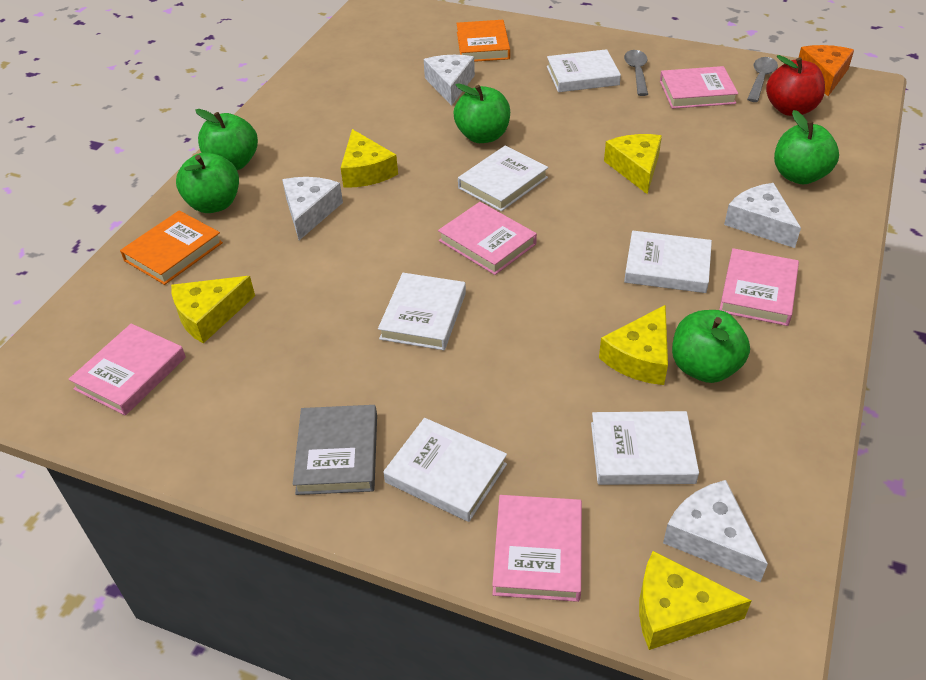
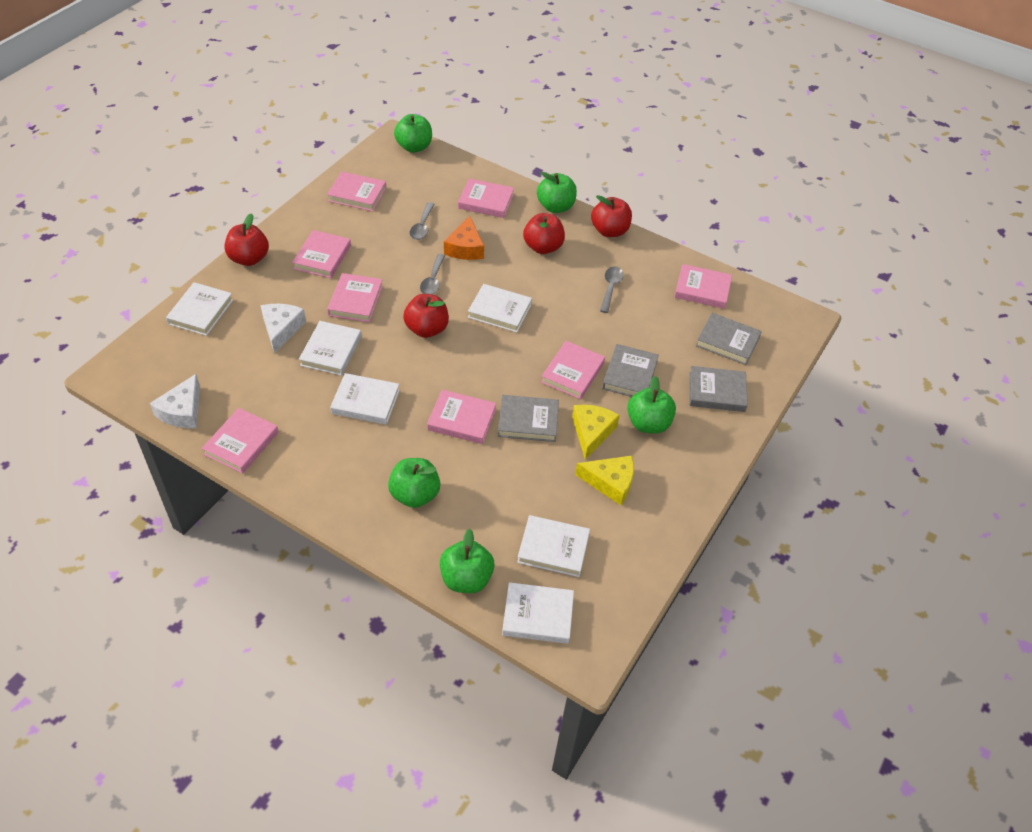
grey book: 1 -> 4
grey spoon: 2 -> 3
orange book: 2 -> 0
pink book: 5 -> 8
red apple: 1 -> 4
white cheese: 4 -> 2
yellow cheese: 5 -> 2

